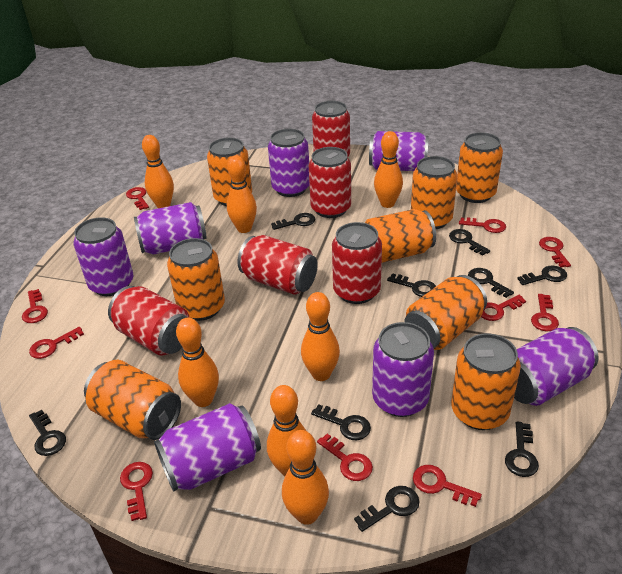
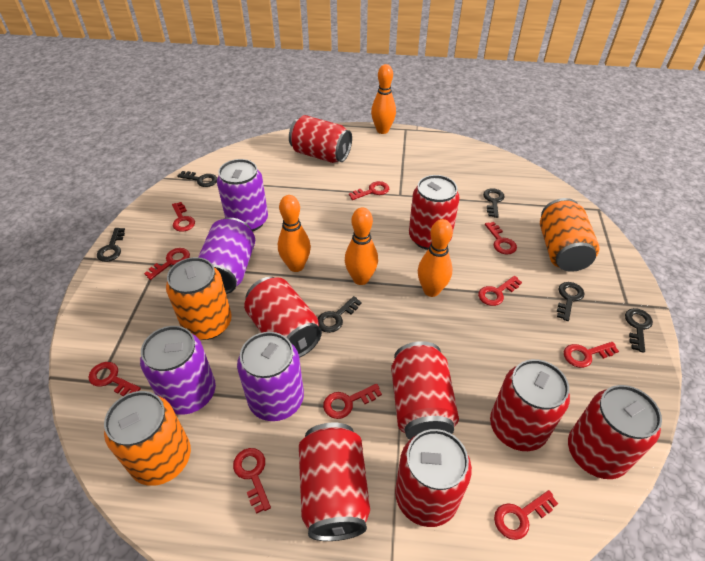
black key: 9 -> 6
orange bowling pin: 7 -> 4
orange can: 8 -> 3
purple can: 7 -> 4
red can: 5 -> 8

